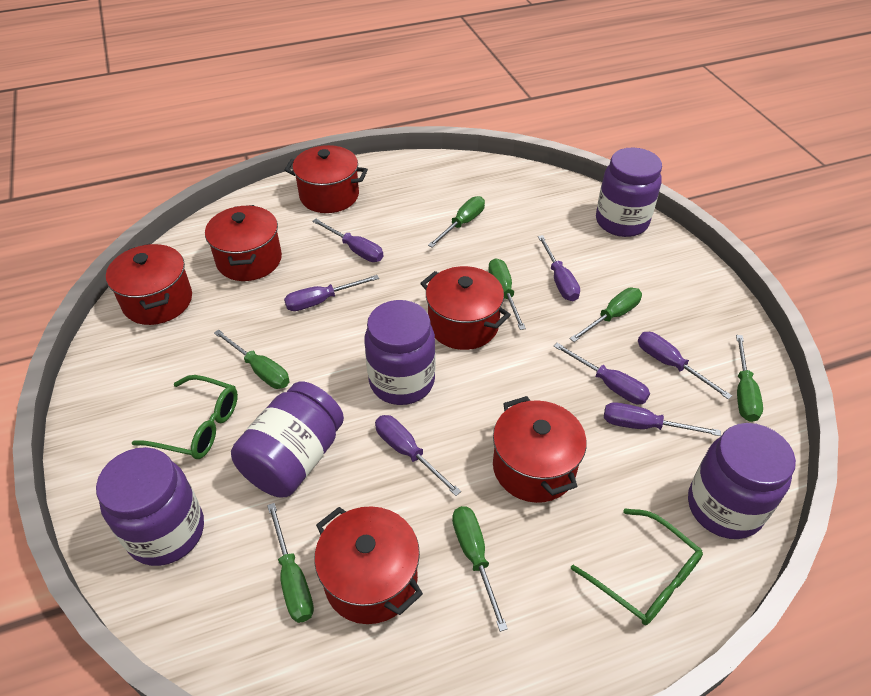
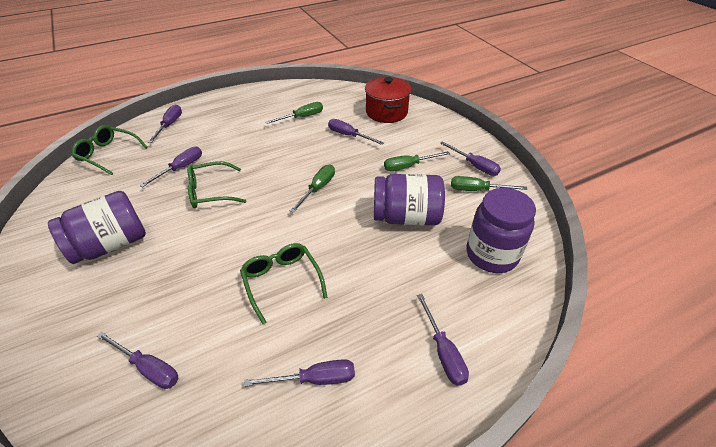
green glasses: 2 -> 3
green screwdriver: 7 -> 4
purple jar: 5 -> 3
red pot: 6 -> 1

